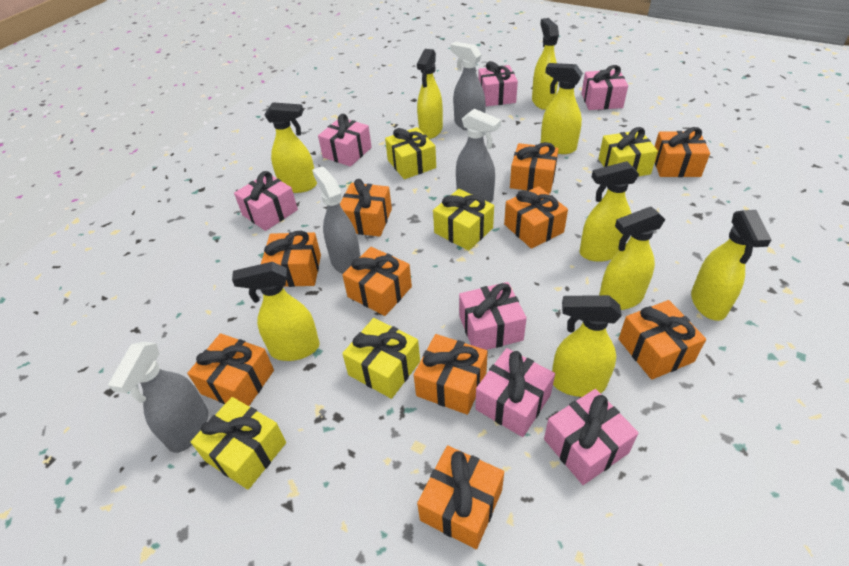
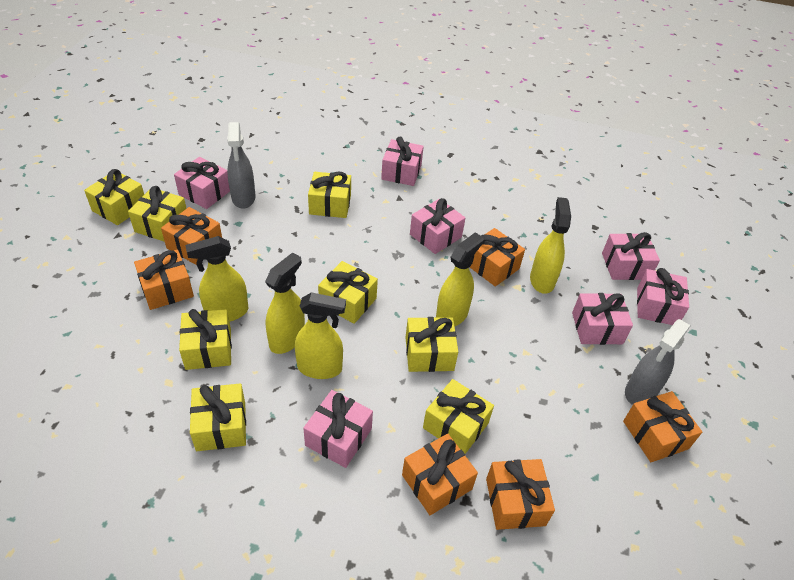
grey spray bottle: 4 -> 2
orange gift: 10 -> 6
yellow gift: 5 -> 8
yellow spray bottle: 9 -> 5

